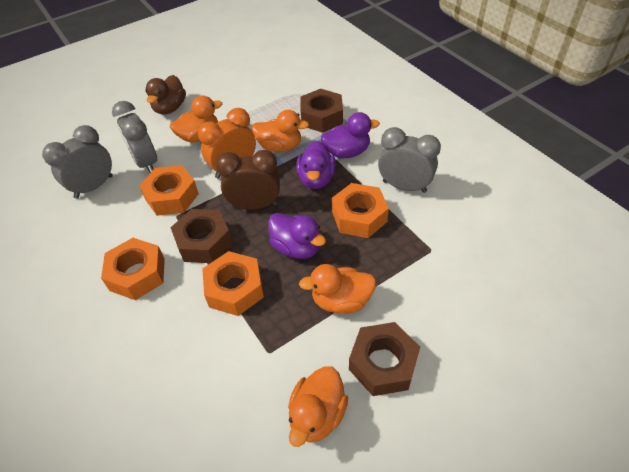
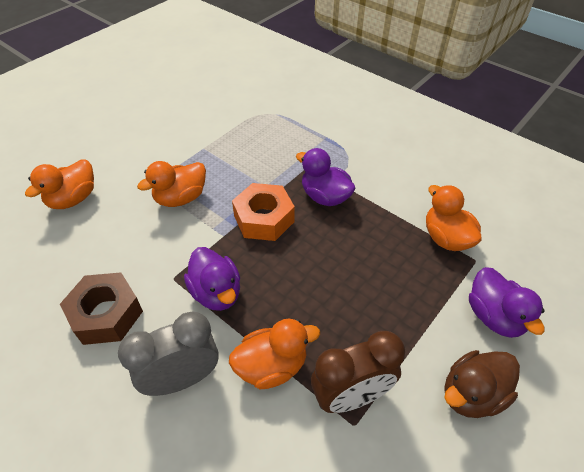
brown nut: 3 -> 1
grey clock: 3 -> 1
orange clock: 1 -> 0
orange nut: 4 -> 1

